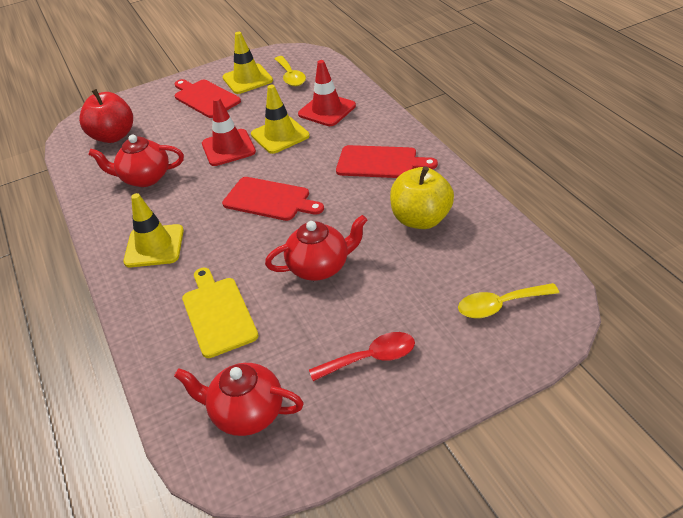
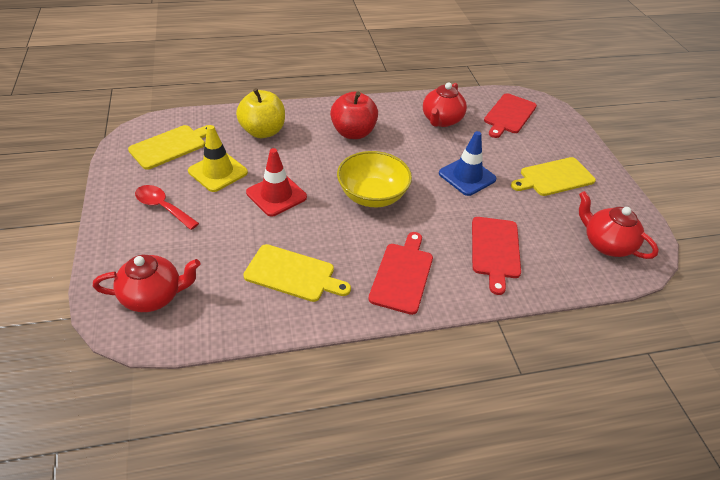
blue traffic cone: 0 -> 1
red traffic cone: 2 -> 1
yellow bowl: 0 -> 1
yellow cutting board: 1 -> 3
yellow spoon: 2 -> 0
yellow traffic cone: 3 -> 1

